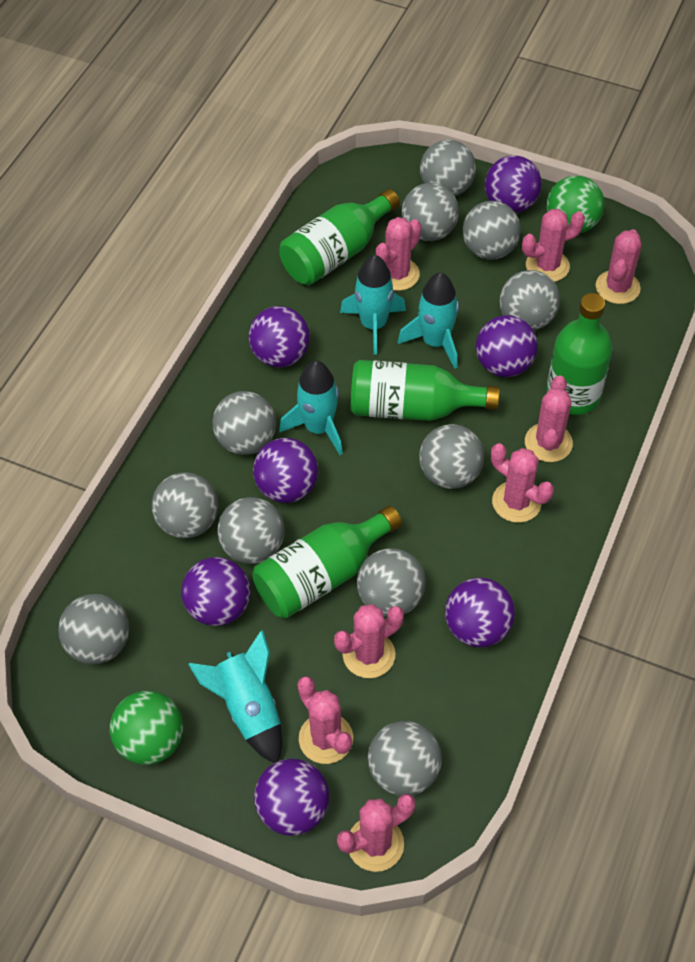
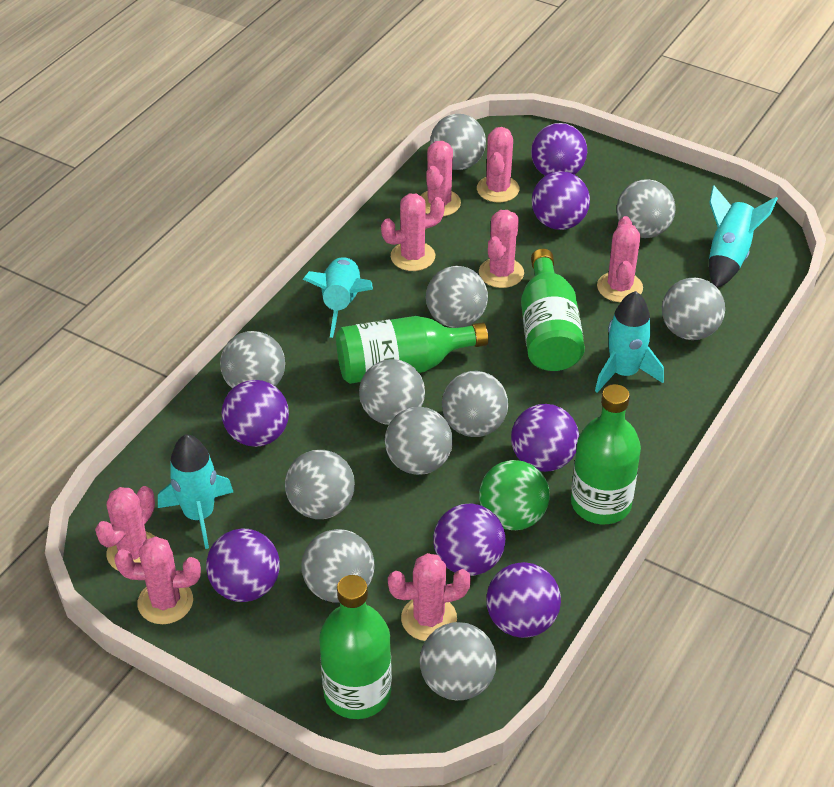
green ball: 2 -> 1

